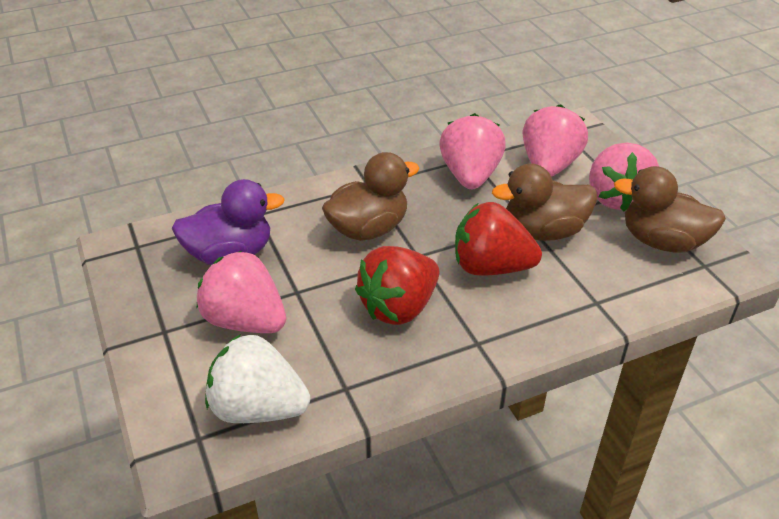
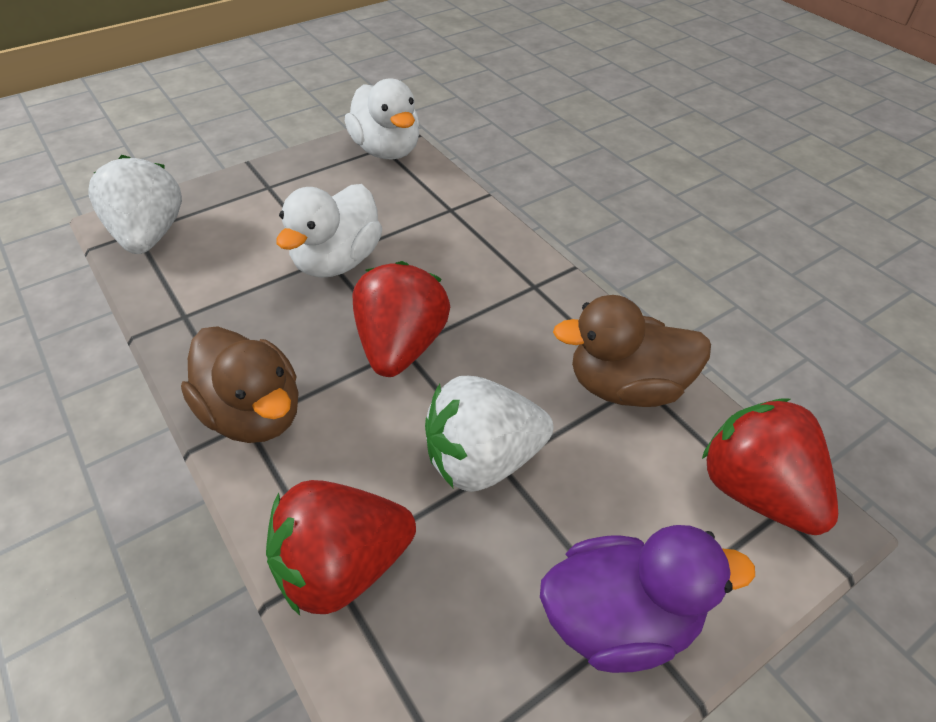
brown duck: 3 -> 2
pink strawberry: 4 -> 0
red strawberry: 2 -> 3
white duck: 0 -> 2
white strawberry: 1 -> 2

